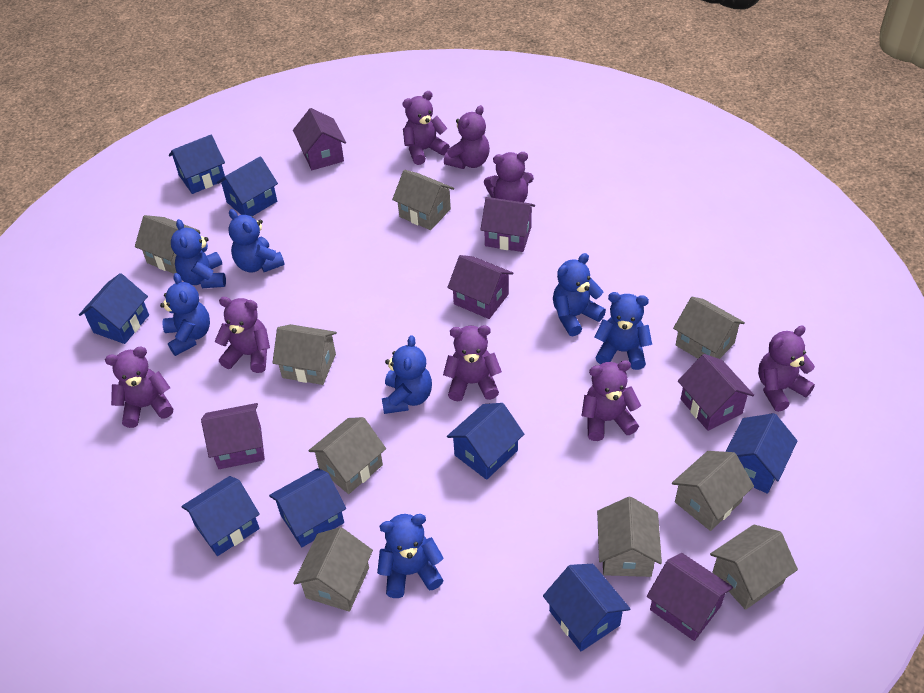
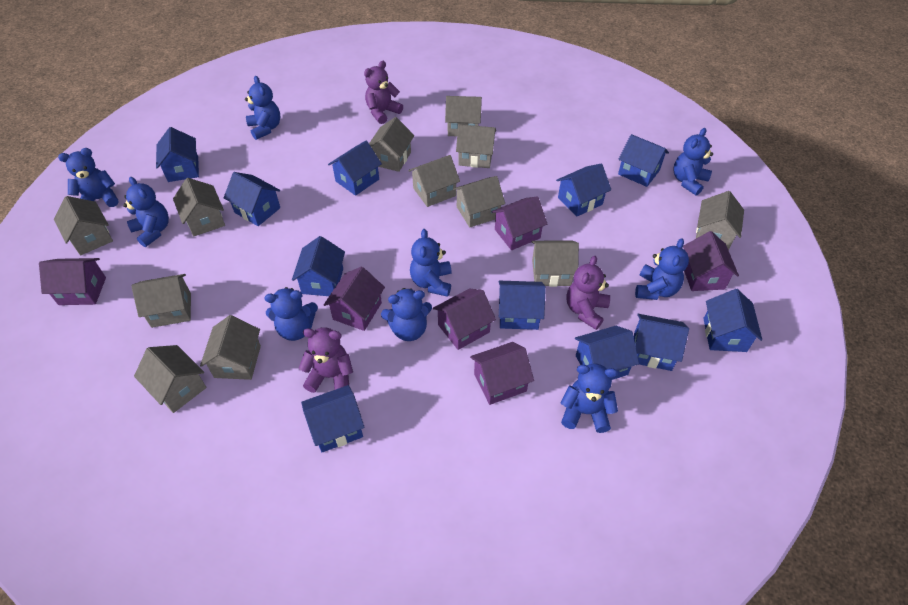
blue house: 8 -> 11
blue teddy bear: 7 -> 9
grey house: 9 -> 12
purple teddy bear: 8 -> 3

